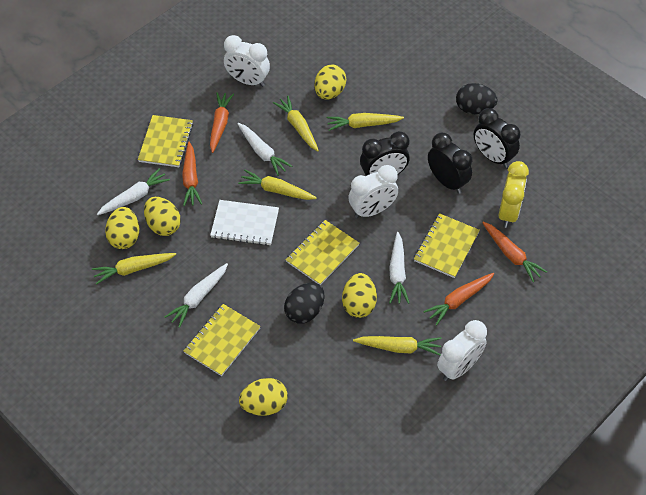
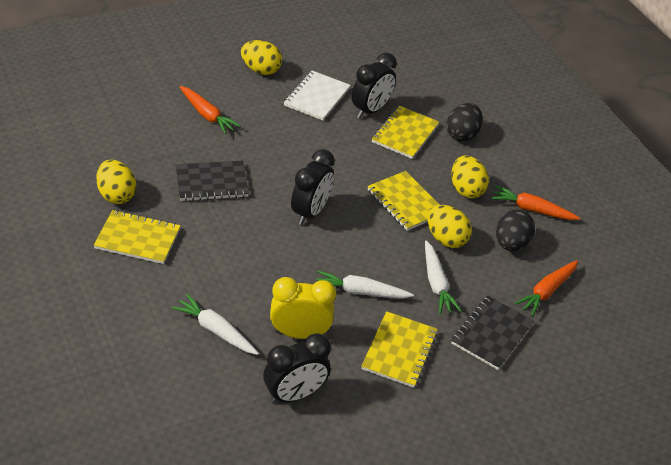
black notebook: 0 -> 2
orange carrot: 4 -> 3
white carrot: 4 -> 3
white clock: 3 -> 0
yellow carrot: 5 -> 0
yellow egg: 5 -> 4

